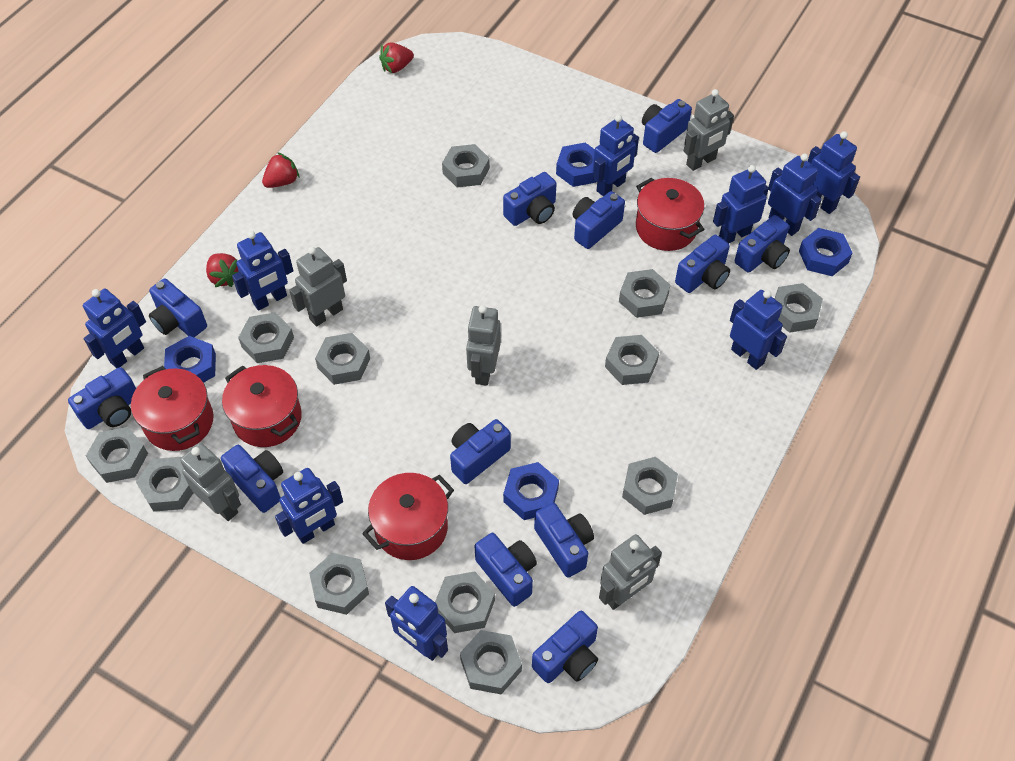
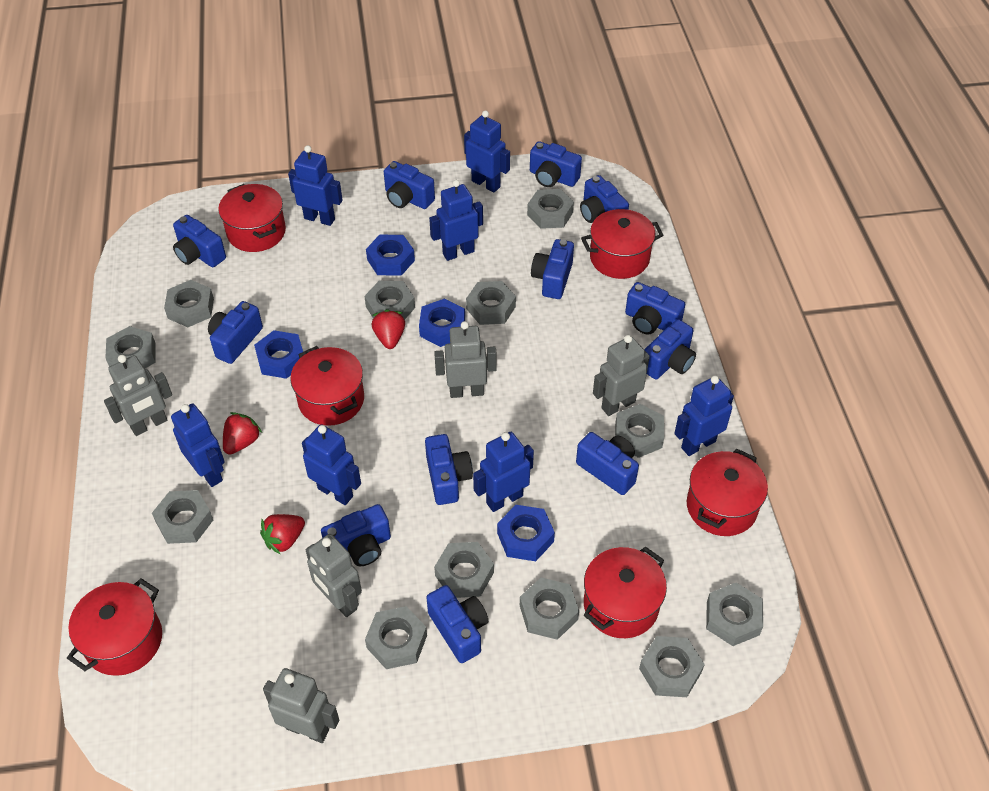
blue robot: 9 -> 7
red pot: 4 -> 6

